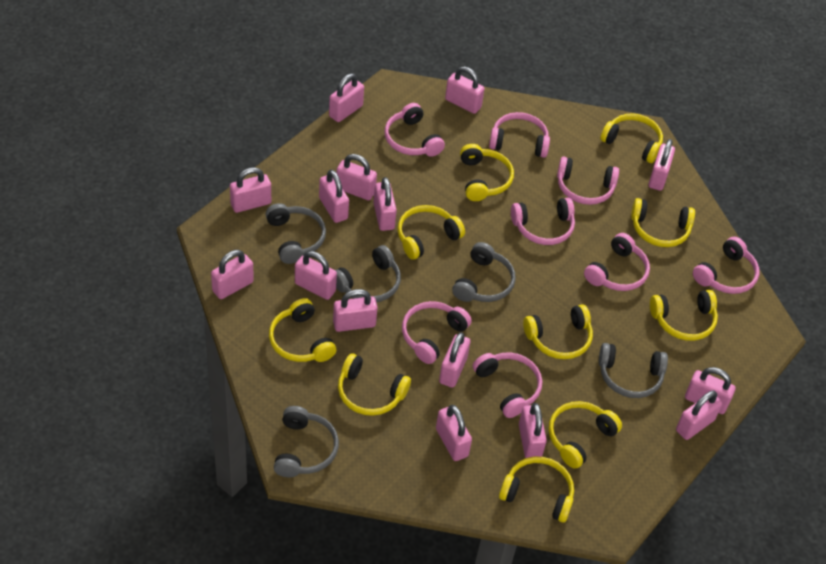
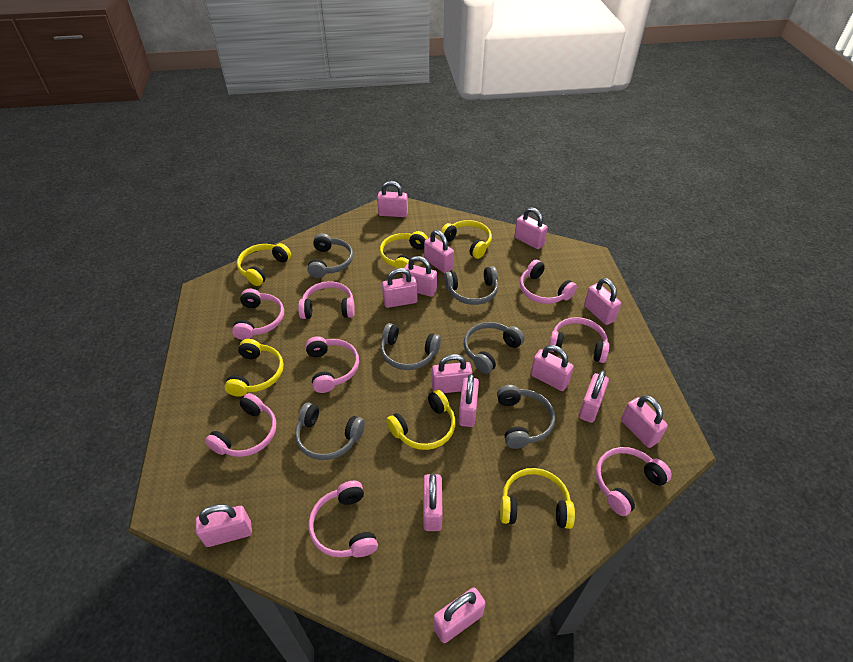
grey headphones: 5 -> 6
pink padlock: 15 -> 14
yellow headphones: 10 -> 6

